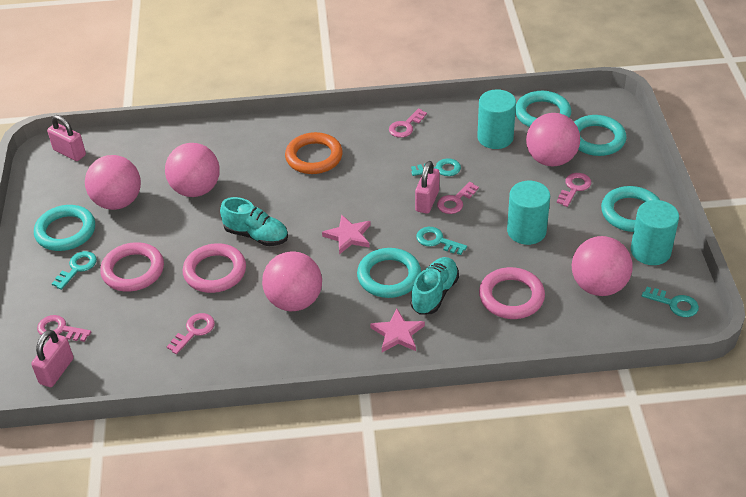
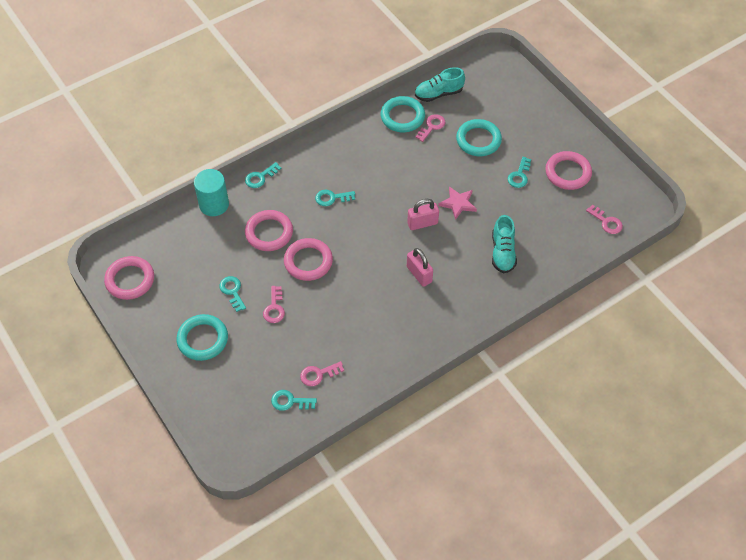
orange ring: 1 -> 0
pink ball: 5 -> 0
pink key: 5 -> 4
pink padlock: 3 -> 2
pink ring: 3 -> 4
pink star: 2 -> 1
turquoise cylinder: 3 -> 1
turquoise key: 4 -> 5
turquoise ring: 5 -> 3

